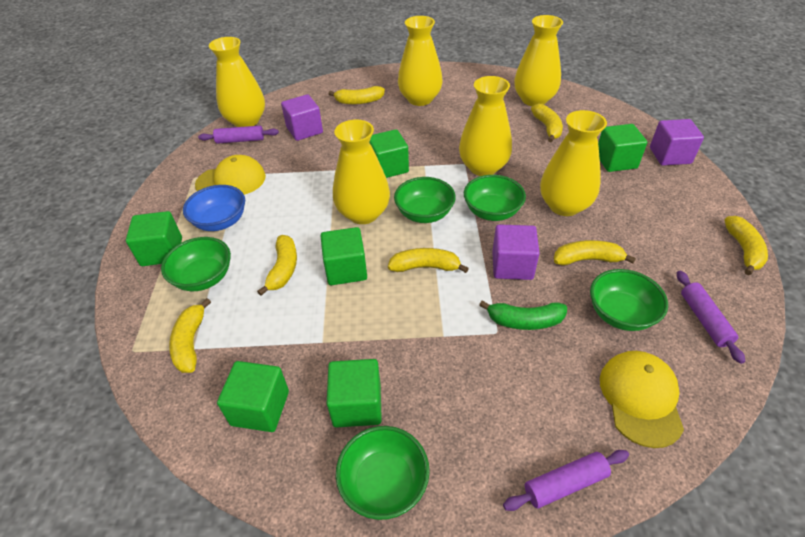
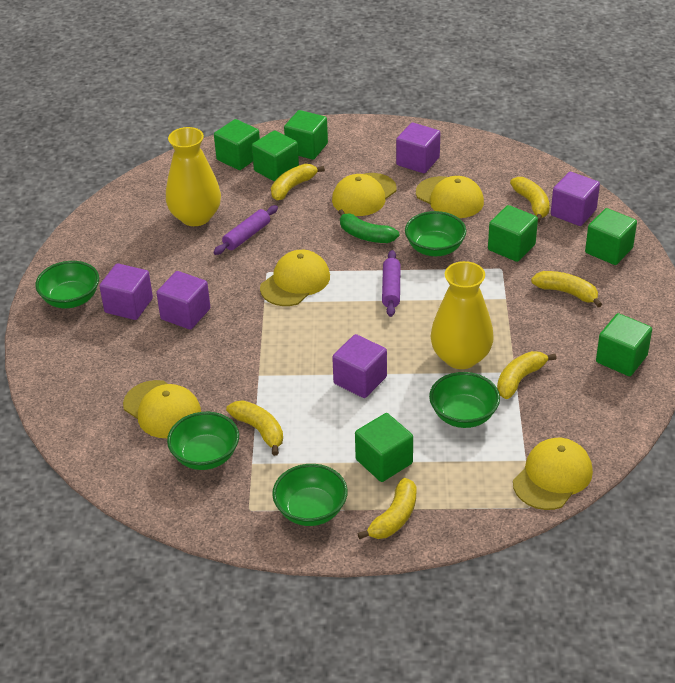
blue bowl: 1 -> 0
green cube: 6 -> 7
purple cube: 3 -> 5
purple rolling pin: 3 -> 2
yellow banana: 7 -> 6
yellow cap: 2 -> 5
yellow vase: 6 -> 2

